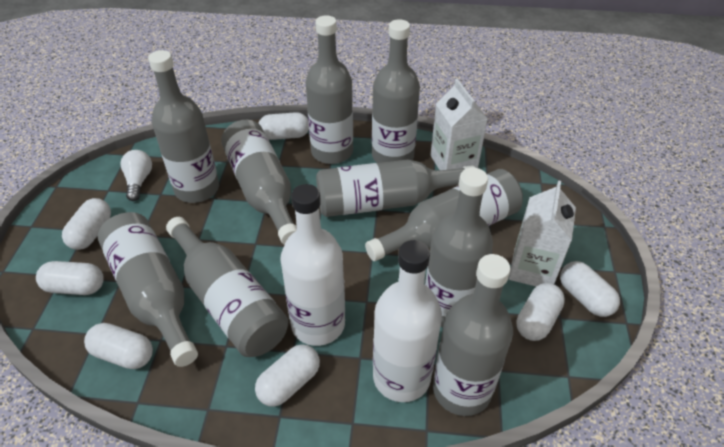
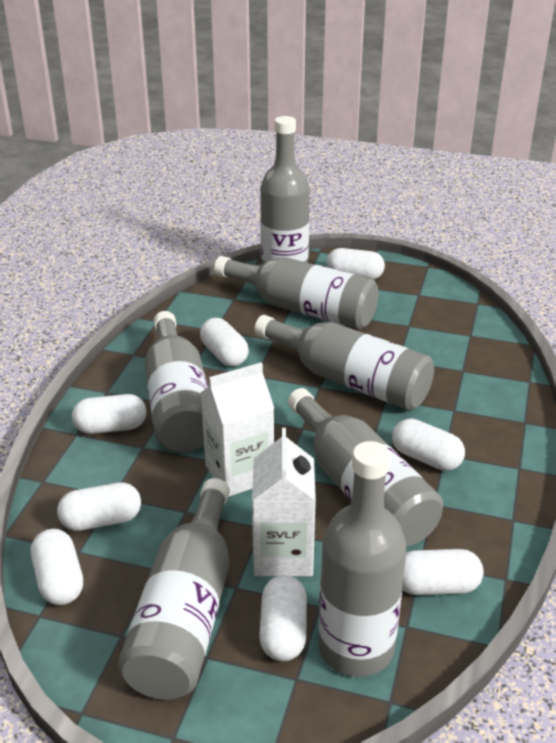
grey bottle: 10 -> 7
white bottle: 2 -> 0
white capsule: 7 -> 8
white light bulb: 1 -> 0

